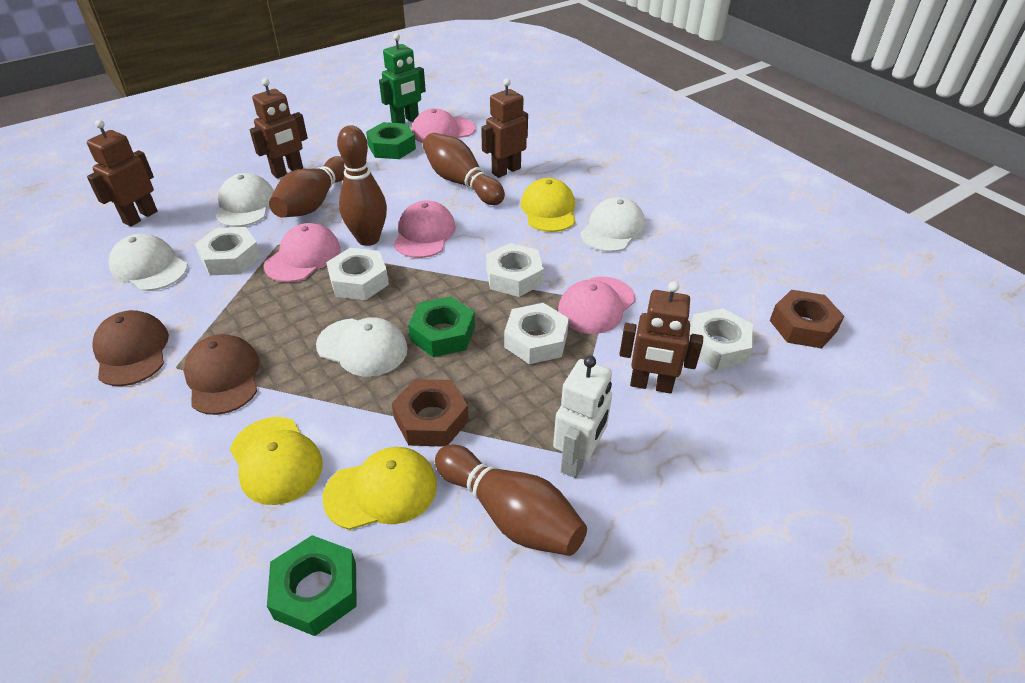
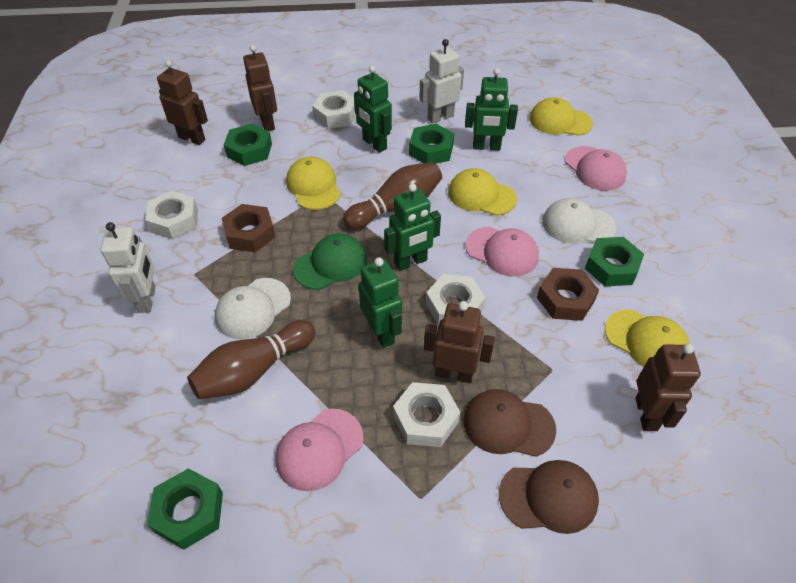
brown bowling pin: 4 -> 2
green cap: 0 -> 1
green nut: 3 -> 4
green robot: 1 -> 4
pink cap: 4 -> 3
white cap: 4 -> 2
white nut: 5 -> 4
white robot: 1 -> 2
yellow cap: 3 -> 4

